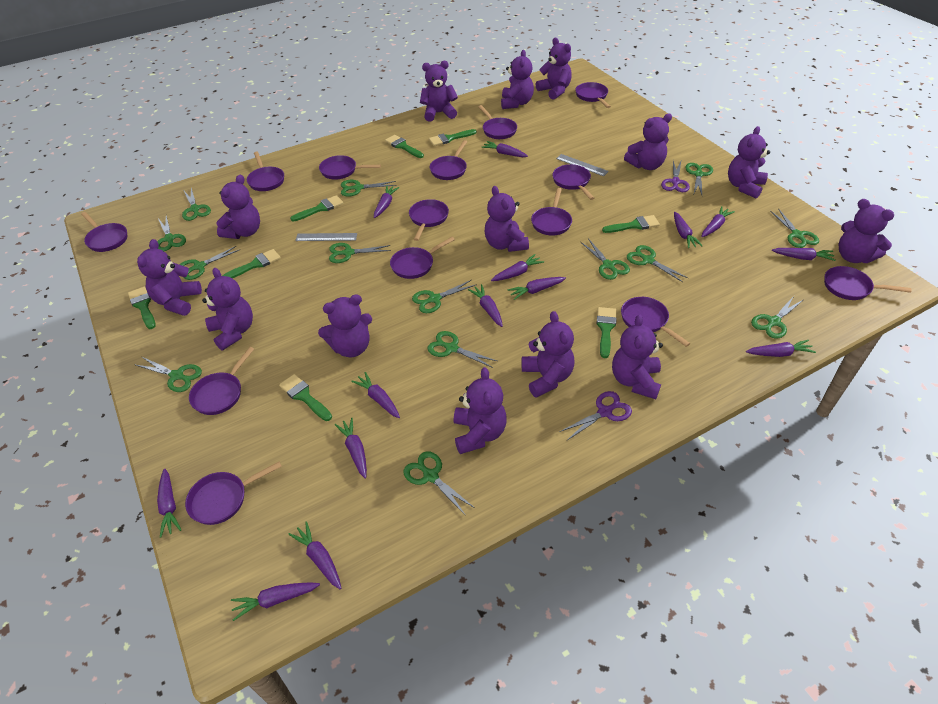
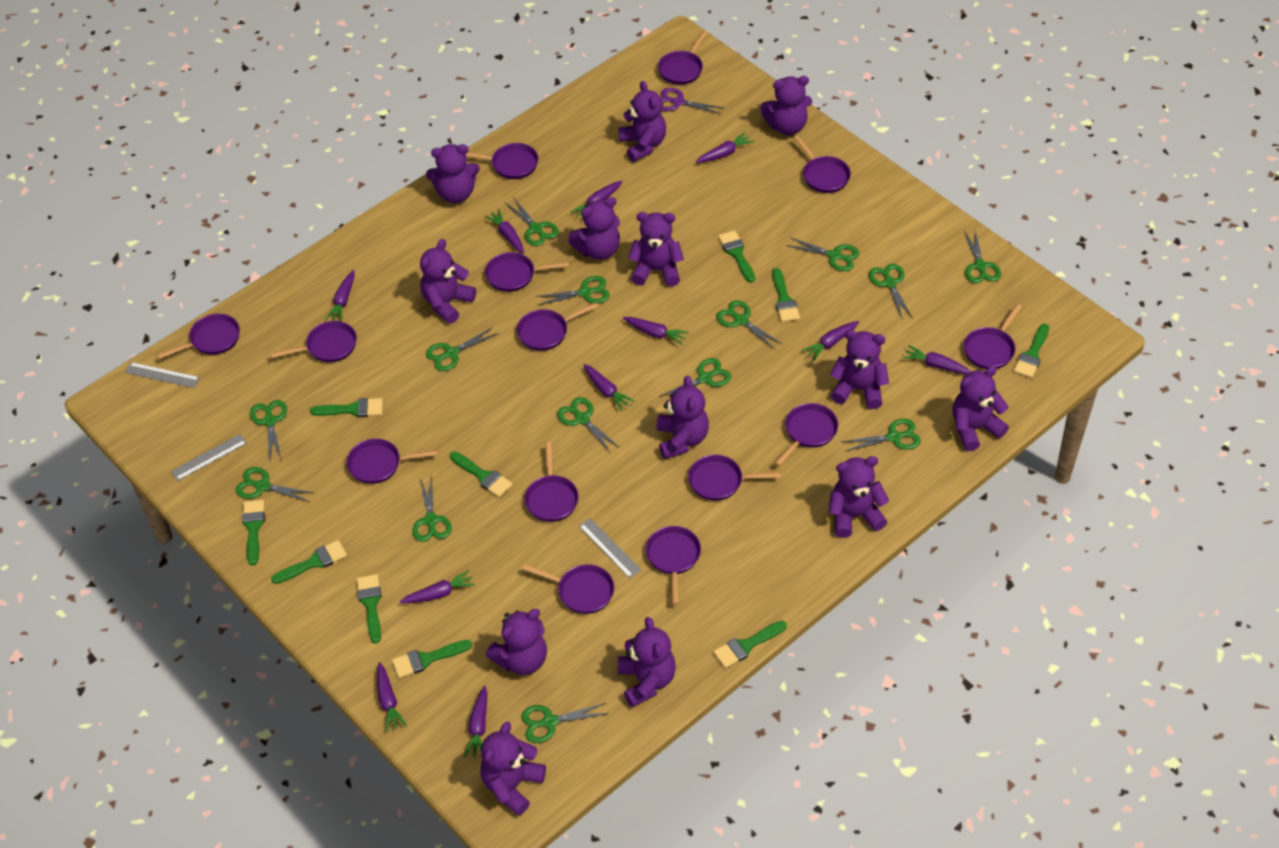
green brush: 8 -> 10
grey ruler: 2 -> 3
purple carrot: 14 -> 11
purple scissors: 2 -> 1
purple teddy bear: 14 -> 13

